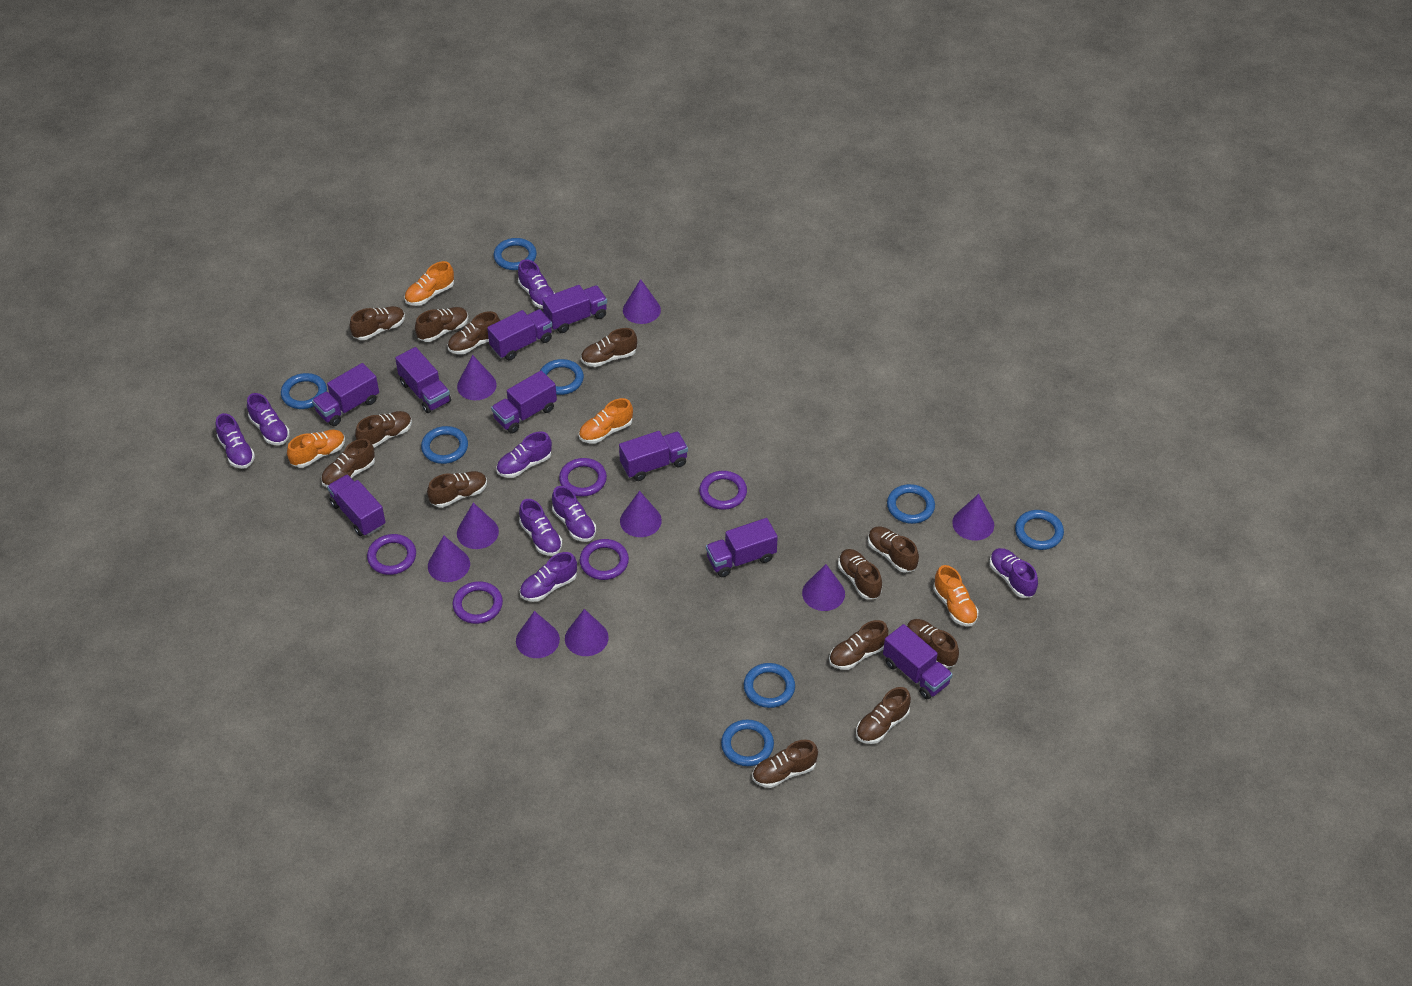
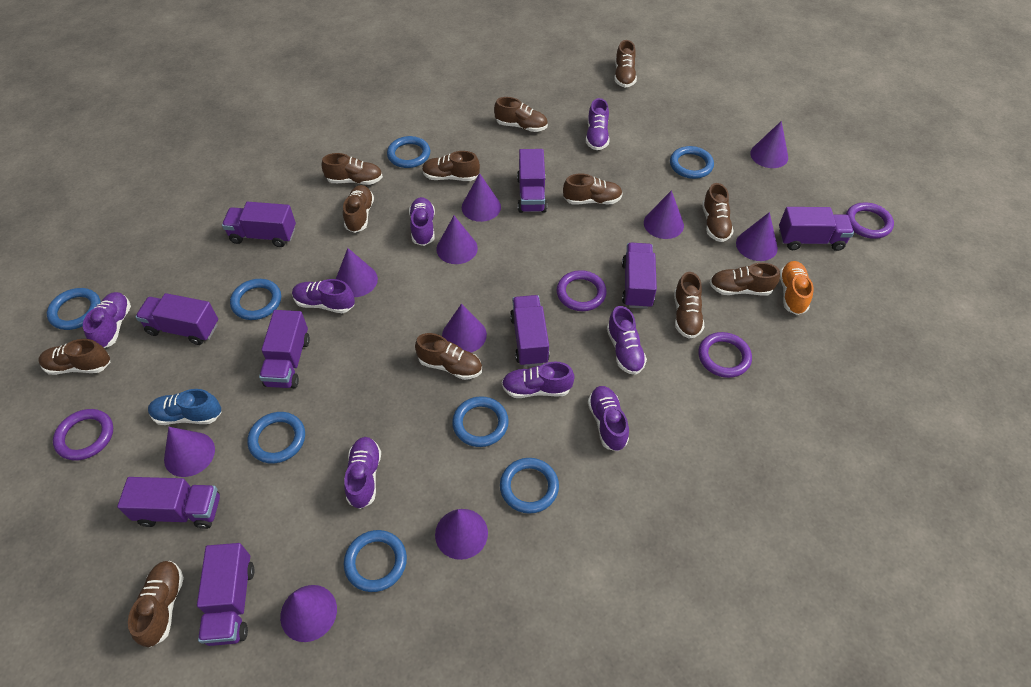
blue shoe: 0 -> 1
brown shoe: 13 -> 12
orange shoe: 4 -> 1
purple cone: 9 -> 10
purple ring: 5 -> 4

